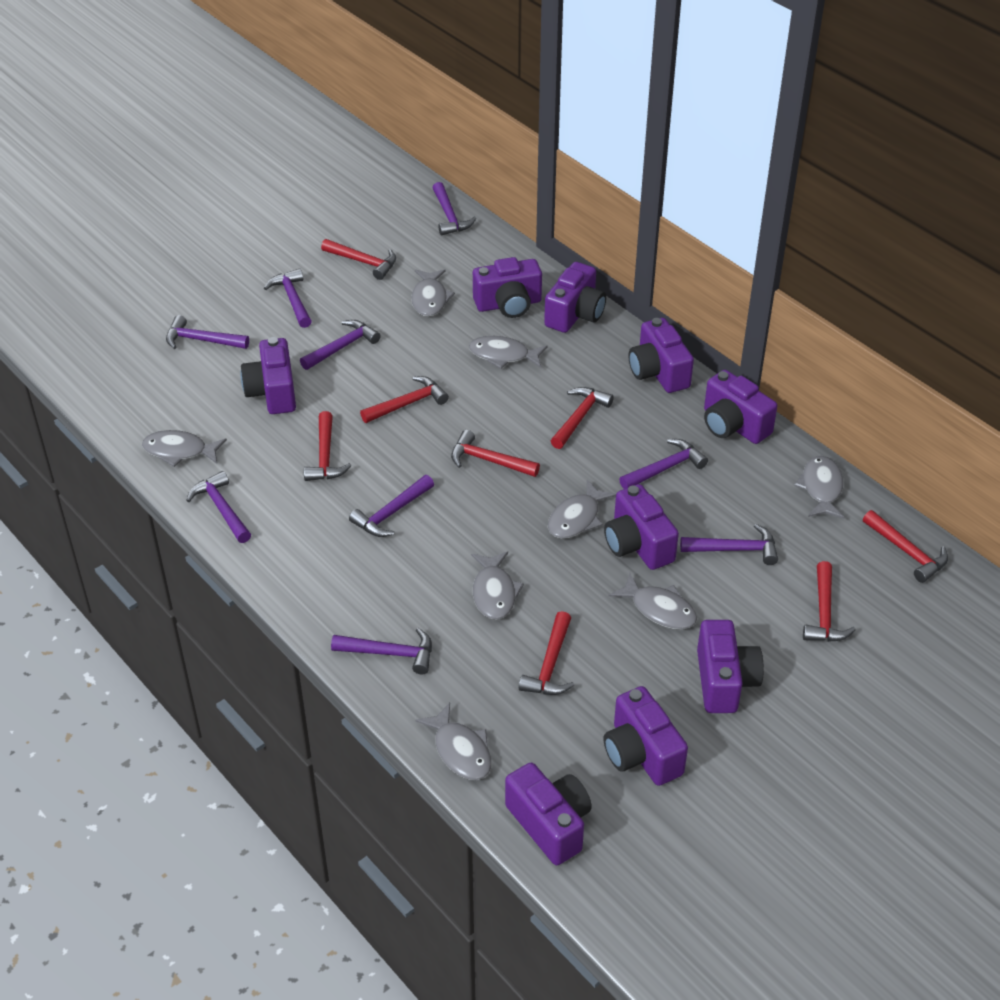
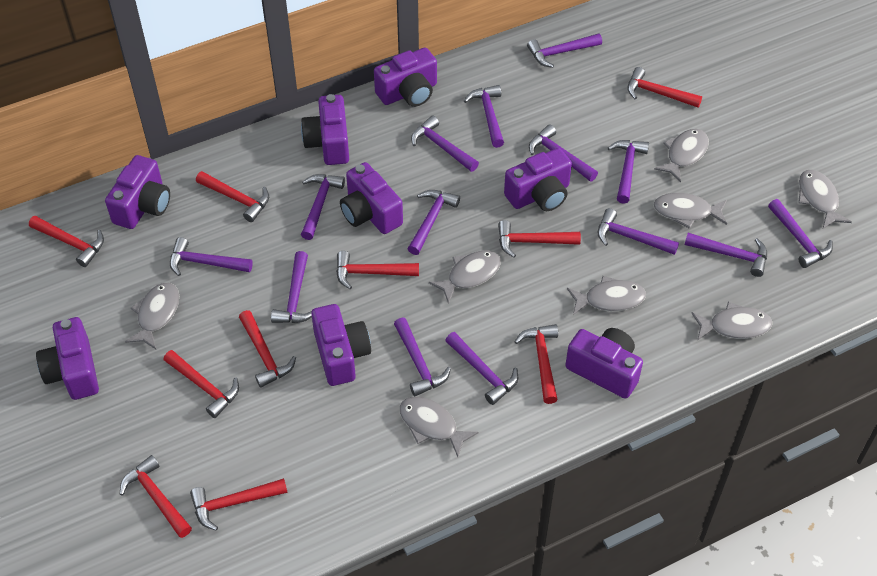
purple camera: 9 -> 8
purple hammer: 9 -> 14
red hammer: 8 -> 10

